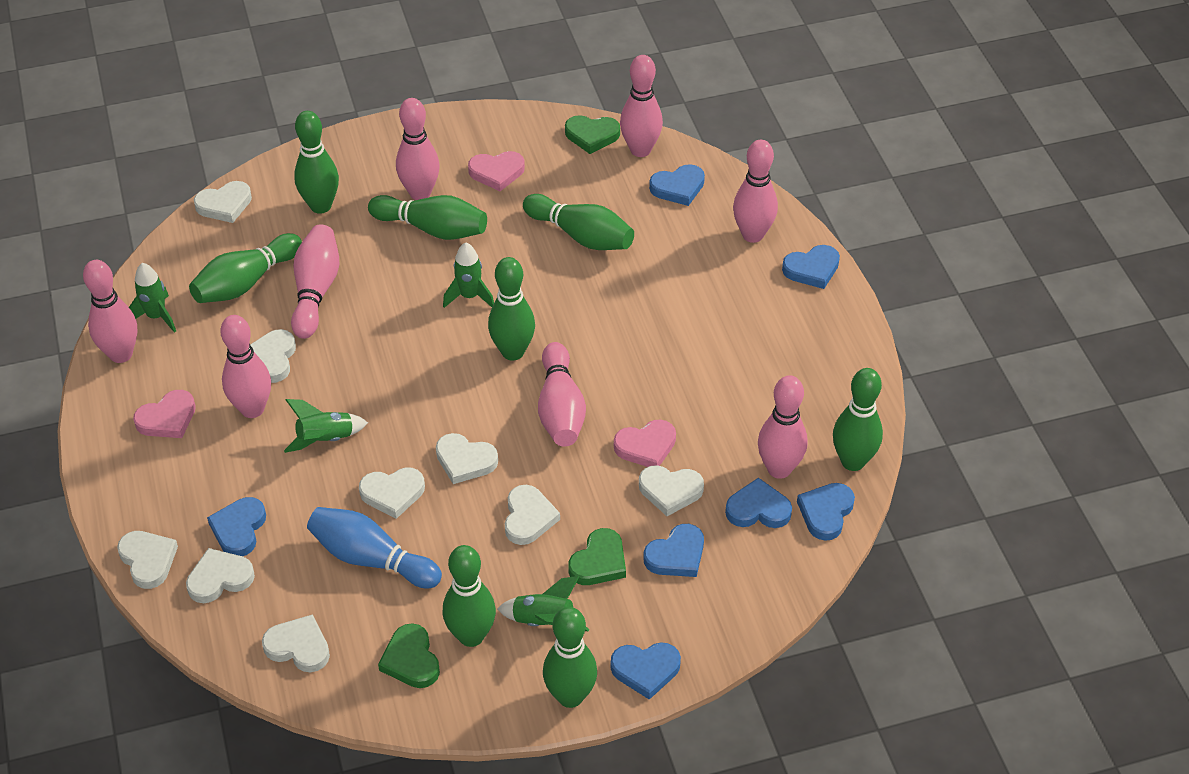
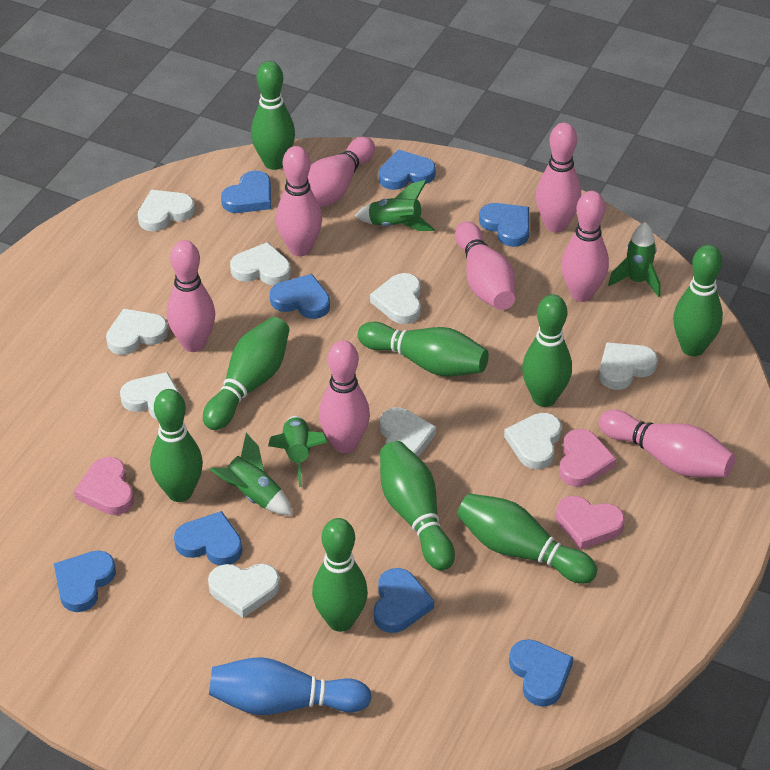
blue heart: 7 -> 8
green bowling pin: 8 -> 9
green heart: 3 -> 0

